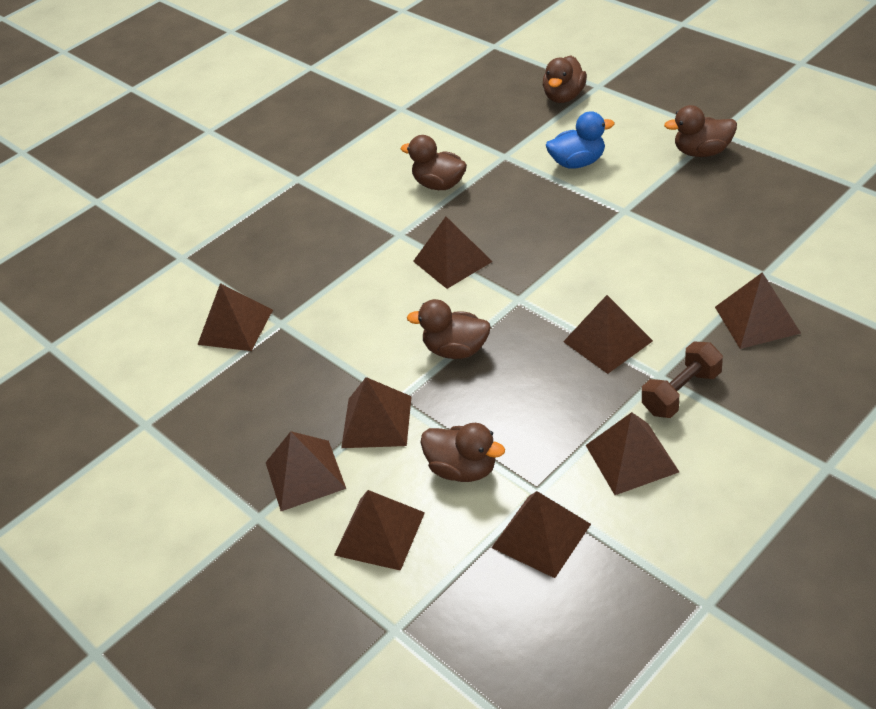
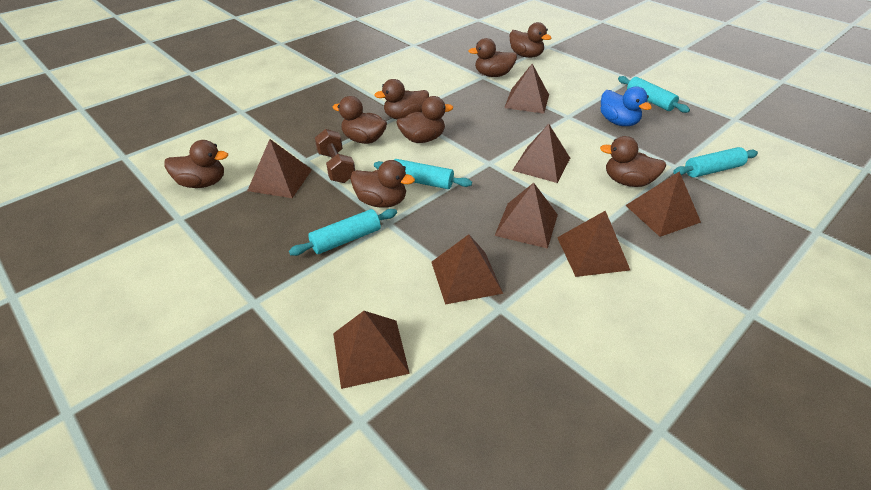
brown duck: 5 -> 8
brown pyramid: 9 -> 8
turquoise rolling pin: 0 -> 4

